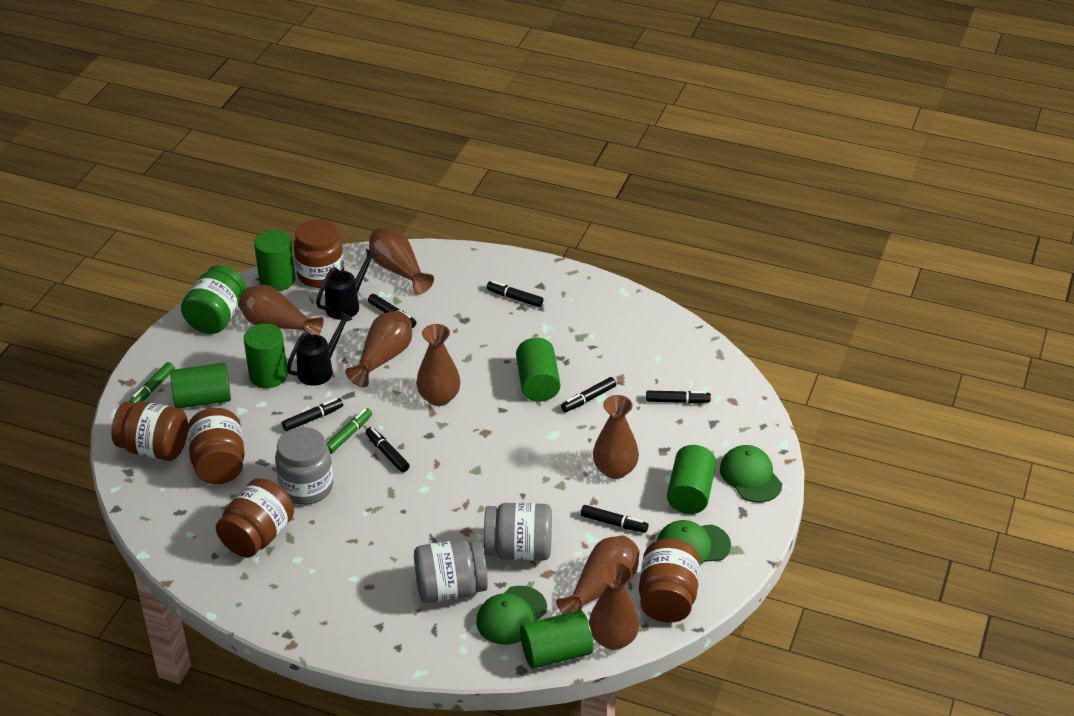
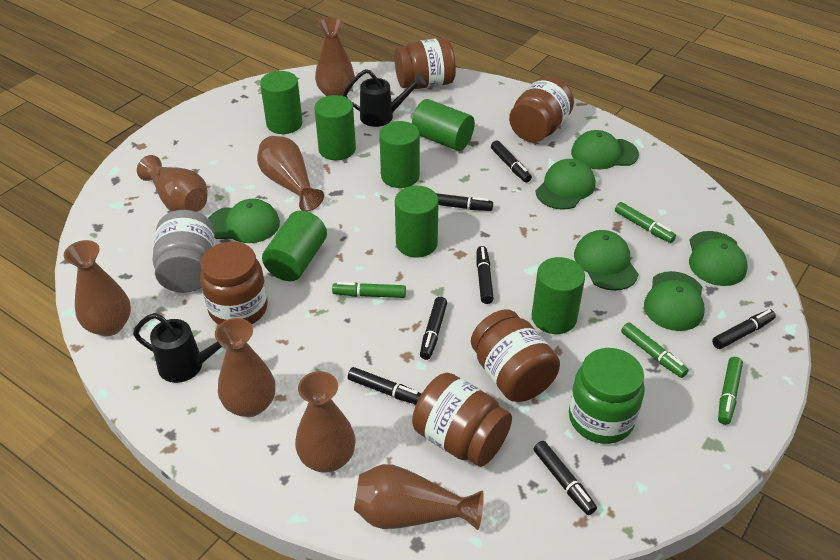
green cap: 3 -> 6
green cylinder: 6 -> 7
green marker: 2 -> 4
grey jar: 3 -> 1

